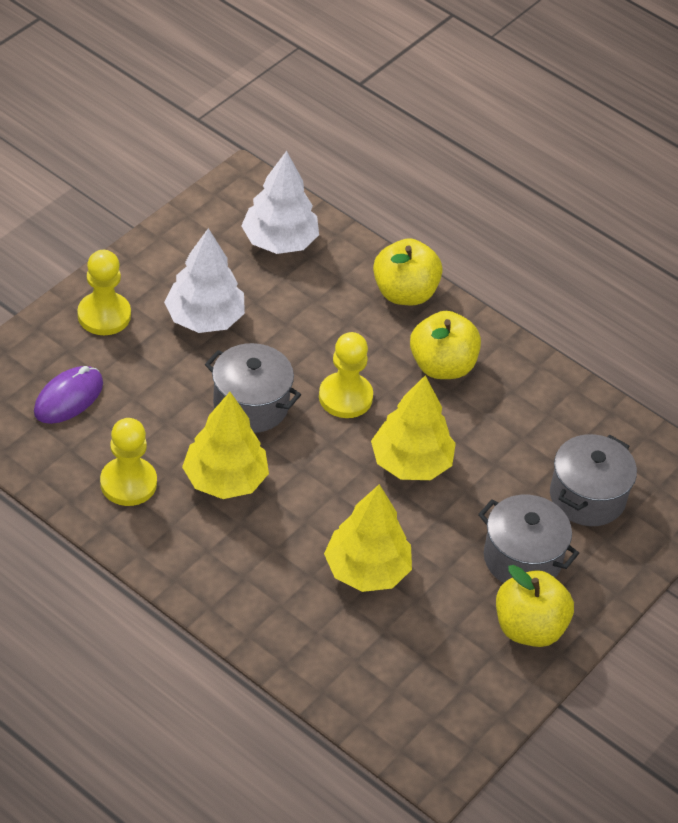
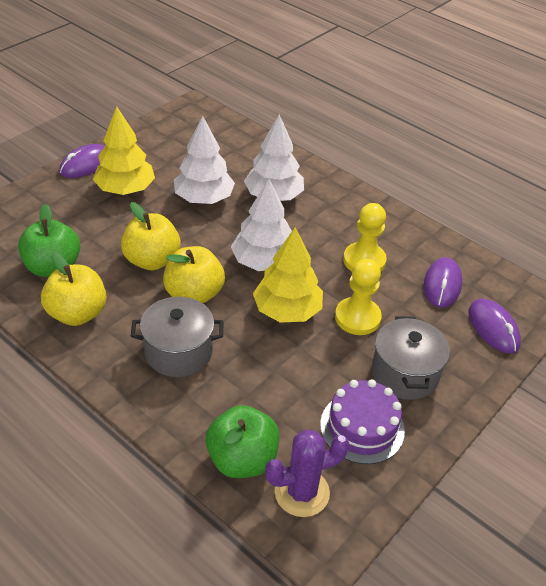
green apple: 0 -> 2
grey pot: 3 -> 2
purple cactus: 0 -> 1
purple cake: 0 -> 1
purple mouse: 1 -> 3
white tree: 2 -> 3
yellow pawn: 3 -> 2
yellow tree: 3 -> 2

